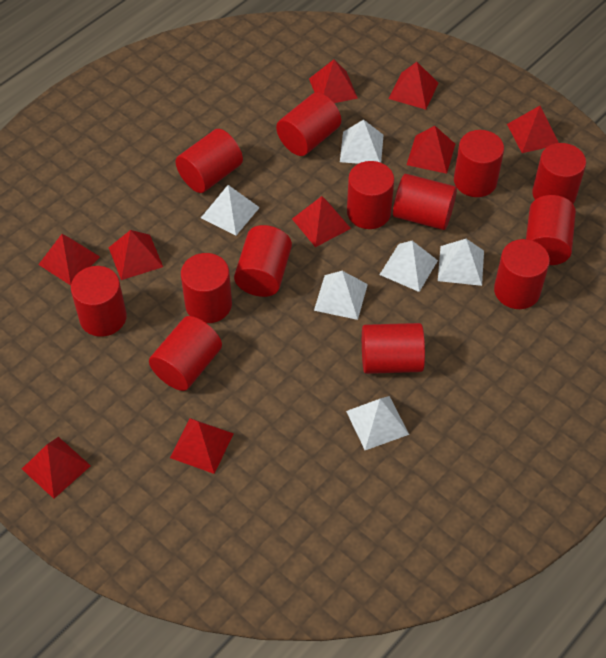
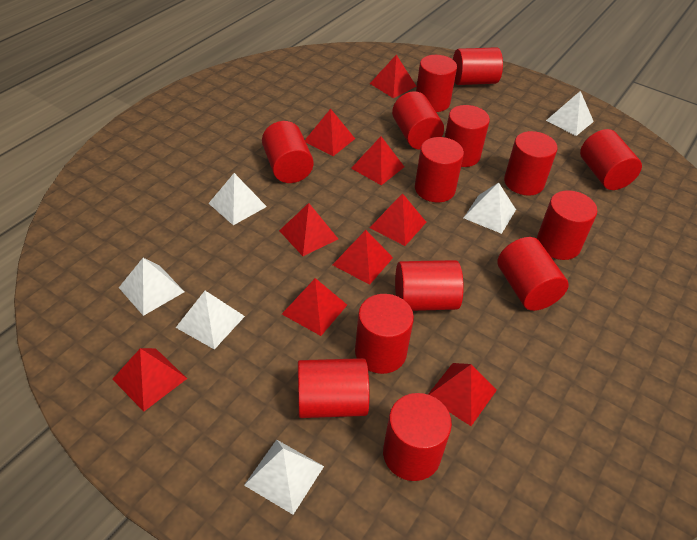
red cylinder: 13 -> 14

